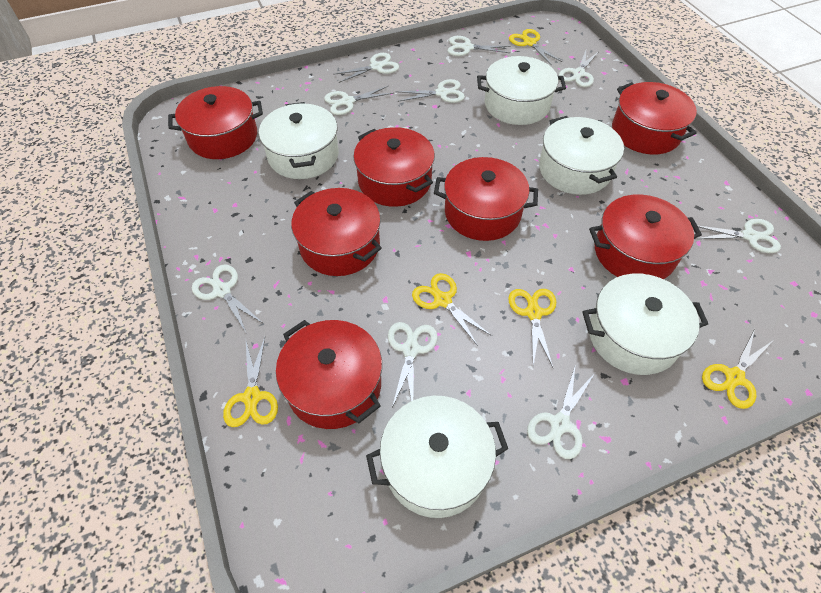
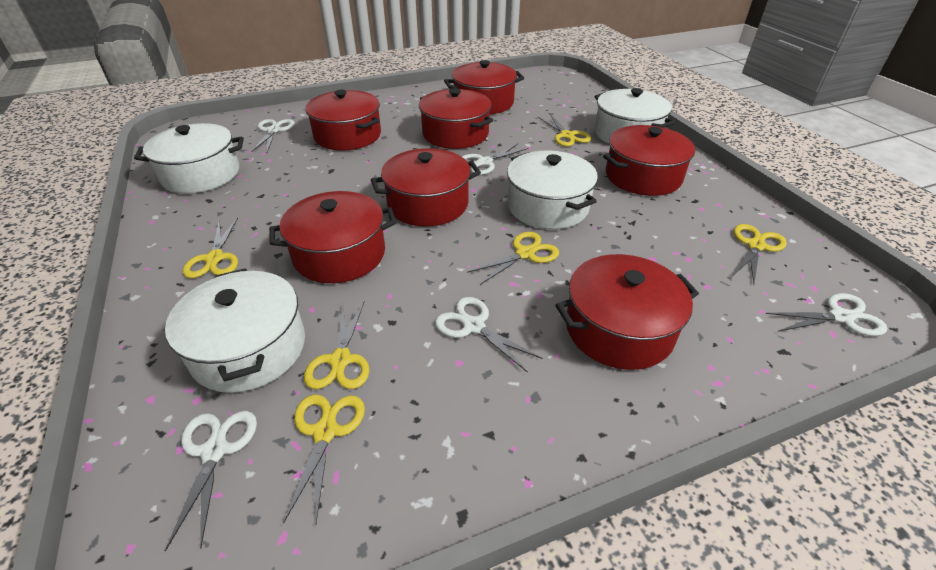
white pot: 5 -> 4
white scissors: 9 -> 5
yellow scissors: 5 -> 6

